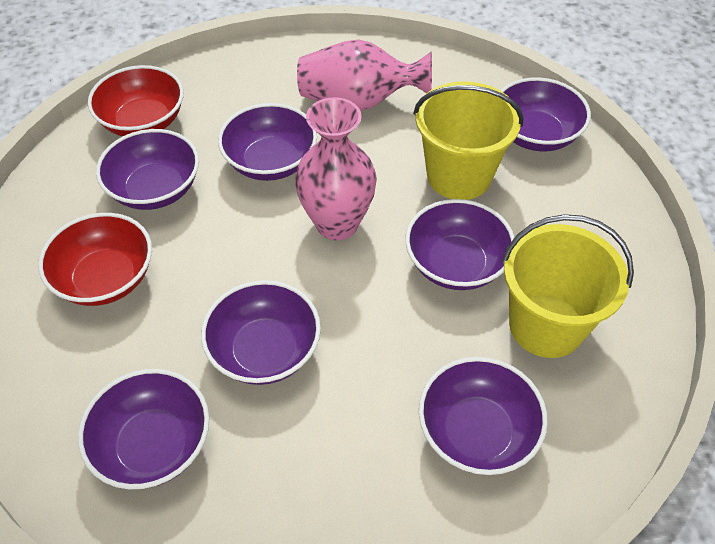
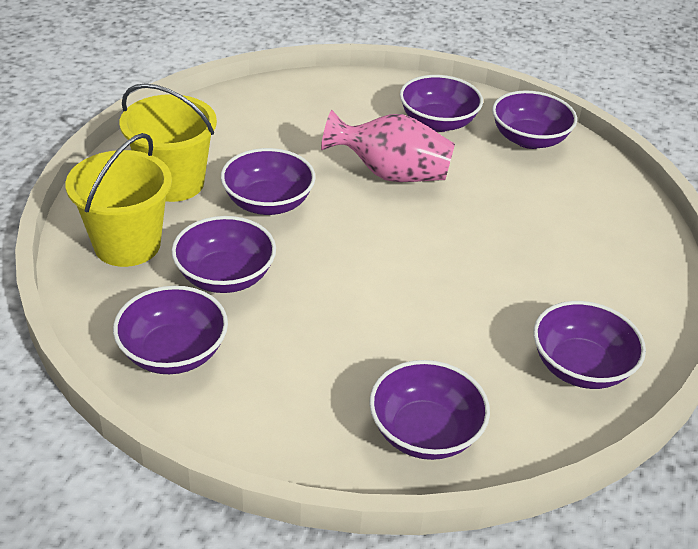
pink vase: 2 -> 1
red bowl: 2 -> 0

